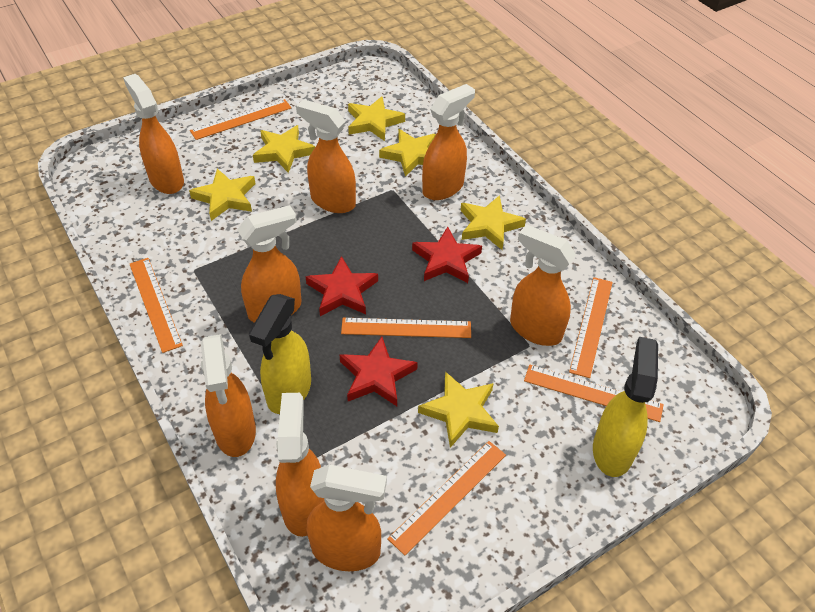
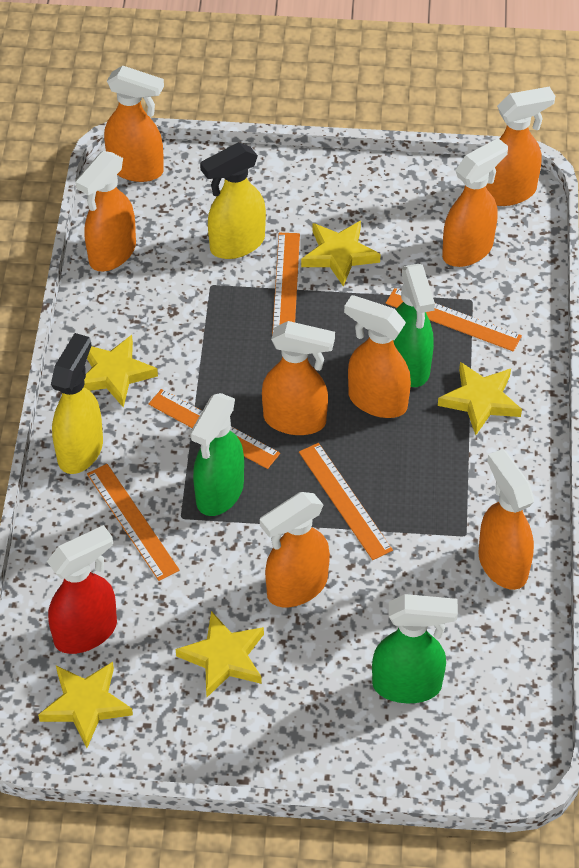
green spray bottle: 0 -> 3
orange ruler: 6 -> 5
red spray bottle: 0 -> 1
red star: 3 -> 0
yellow star: 6 -> 5

